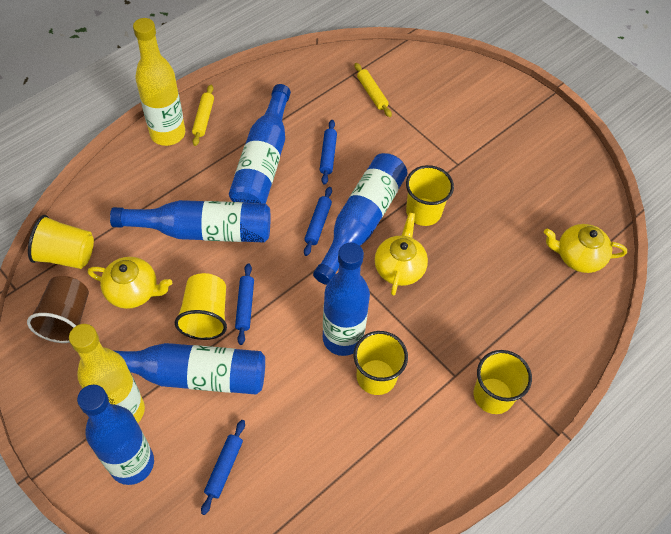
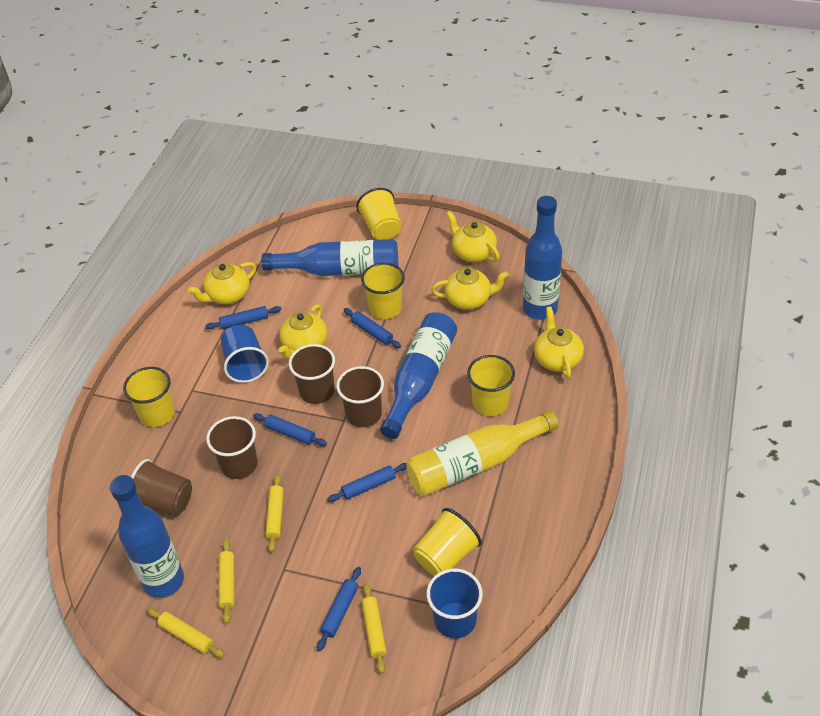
blue bottle: 6 -> 4
blue cup: 0 -> 2
blue rolling pin: 4 -> 5
brown cup: 1 -> 4
yellow bottle: 2 -> 1
yellow rolling pin: 2 -> 4
yellow teapot: 3 -> 5

